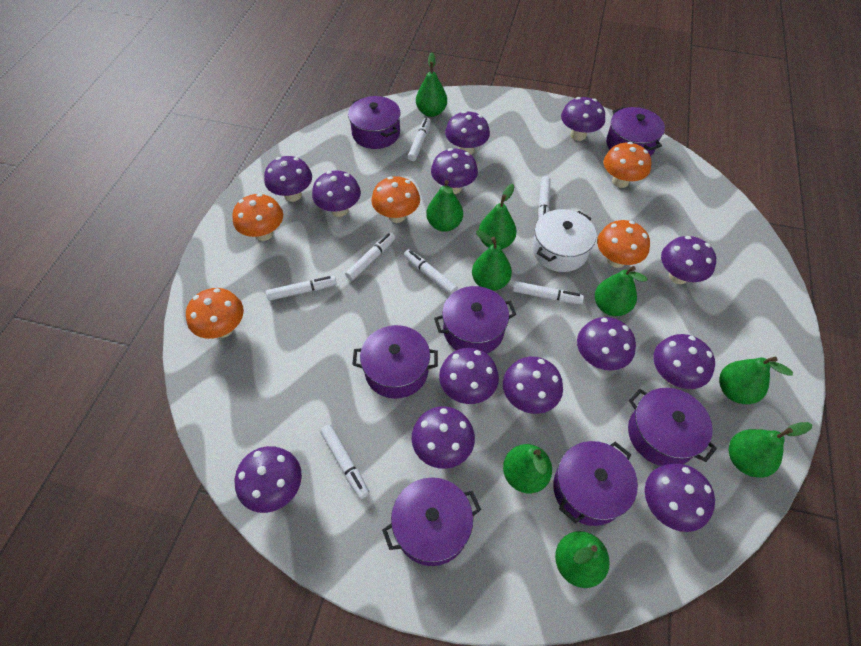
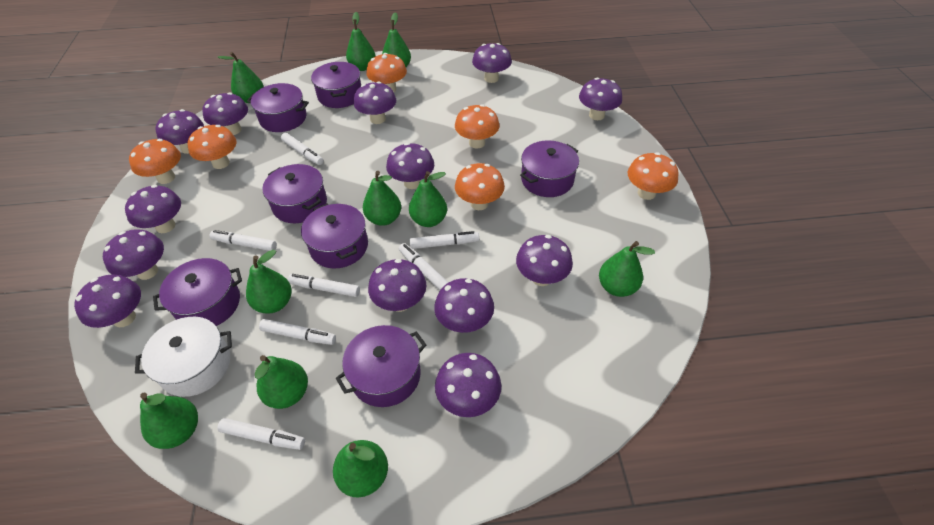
green pear: 9 -> 10
orange mushroom: 5 -> 6

